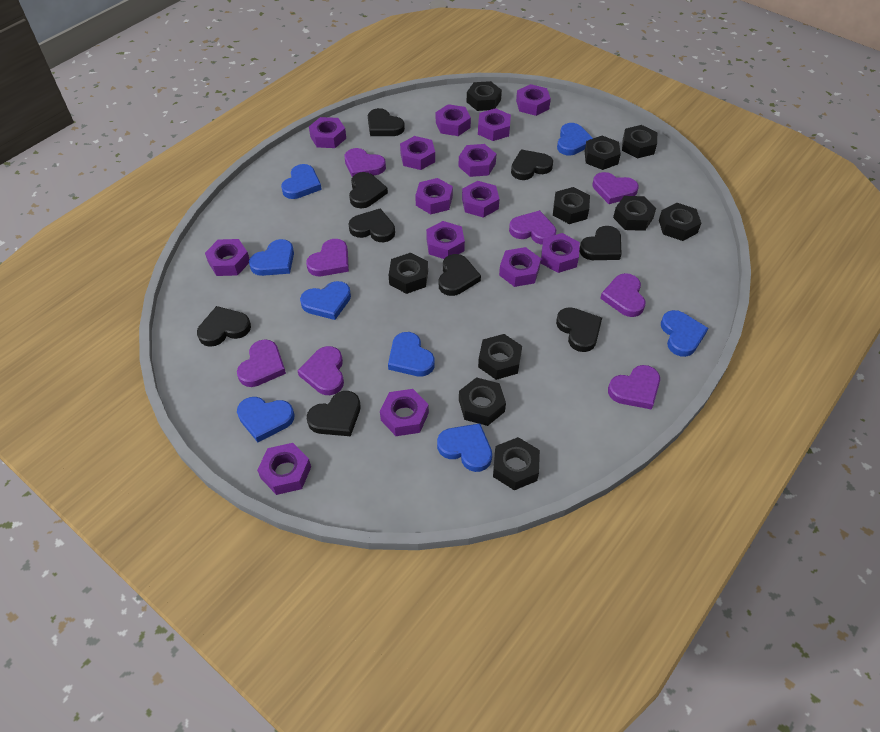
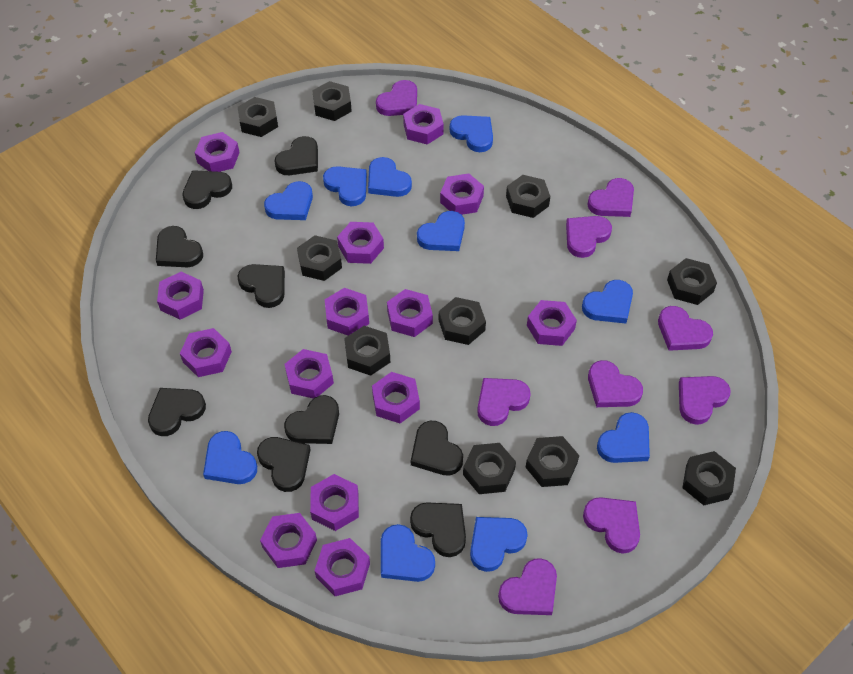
blue heart: 8 -> 10
purple heart: 8 -> 9

